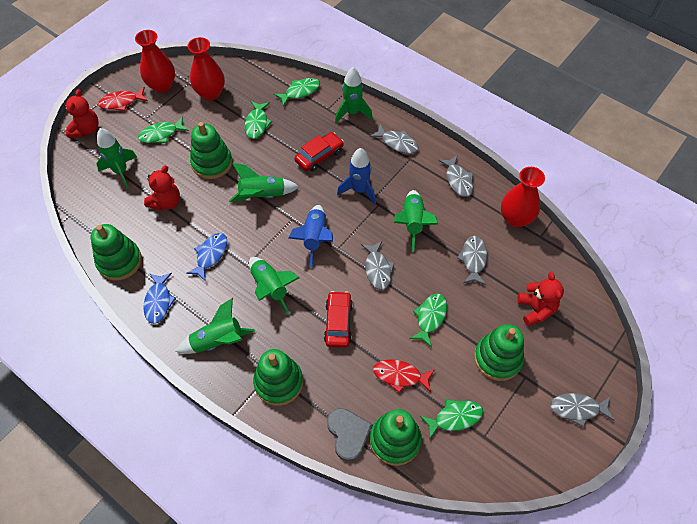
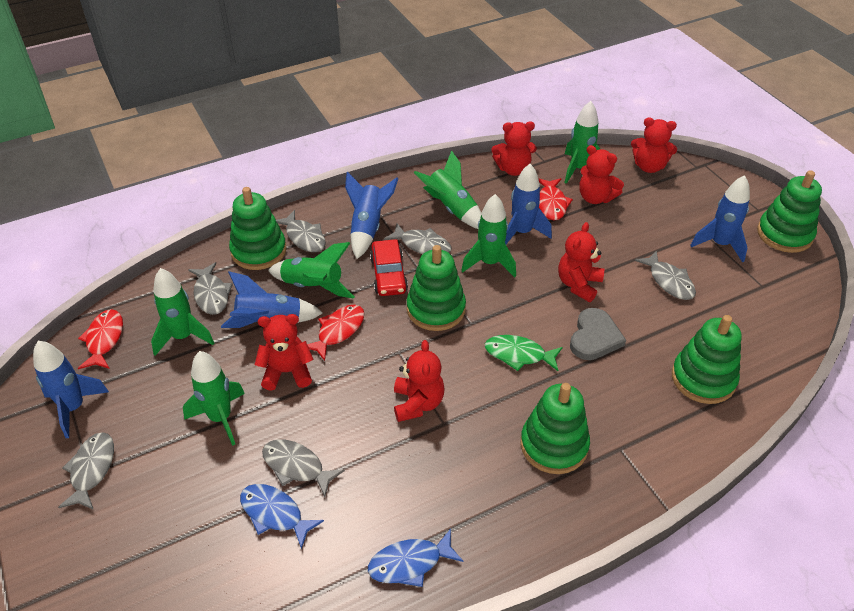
blue rocket: 2 -> 5
green fish: 5 -> 1
grey fish: 5 -> 6
red car: 2 -> 1
red fish: 2 -> 3
red teddy bear: 3 -> 6
red vase: 3 -> 0

